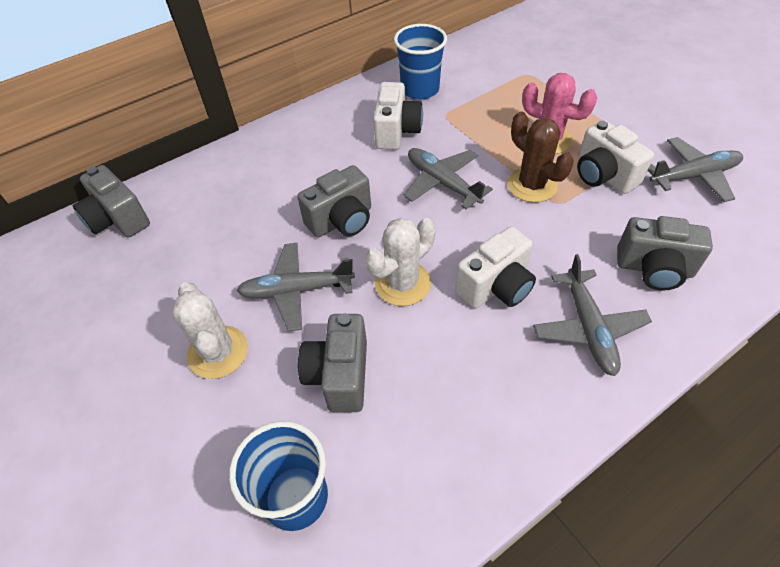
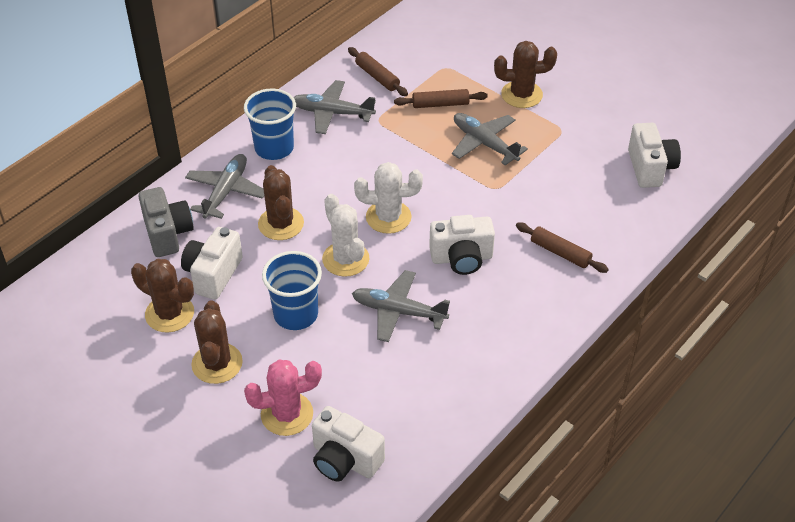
brown cactus: 1 -> 4
brown rolling pin: 0 -> 3
grey camera: 4 -> 1
white camera: 3 -> 4

